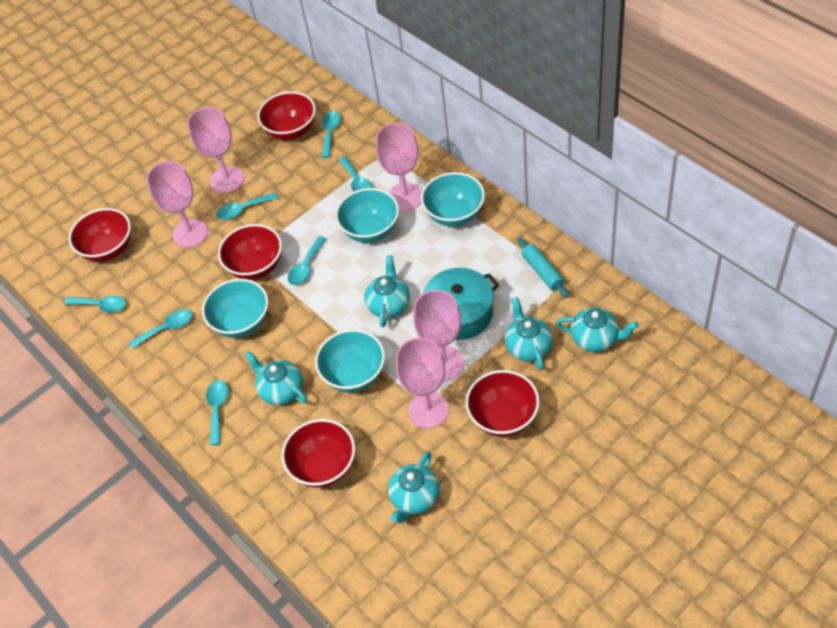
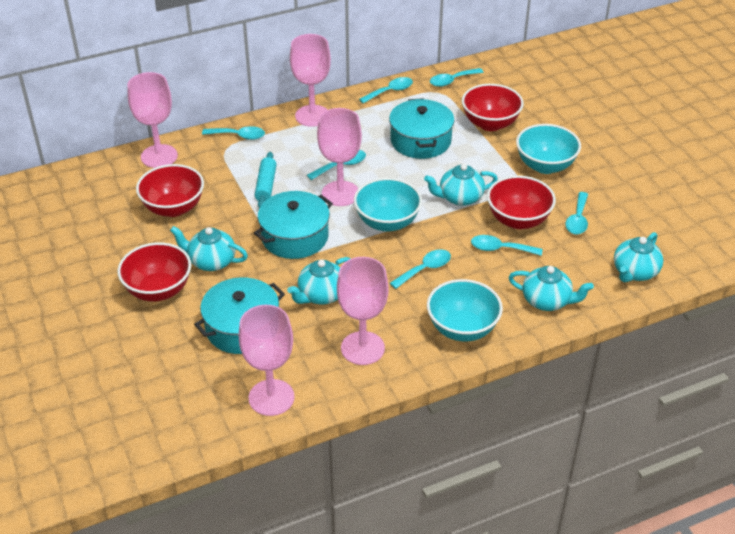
red bowl: 5 -> 4
turquoise bowl: 4 -> 3
turquoise pot: 1 -> 3

